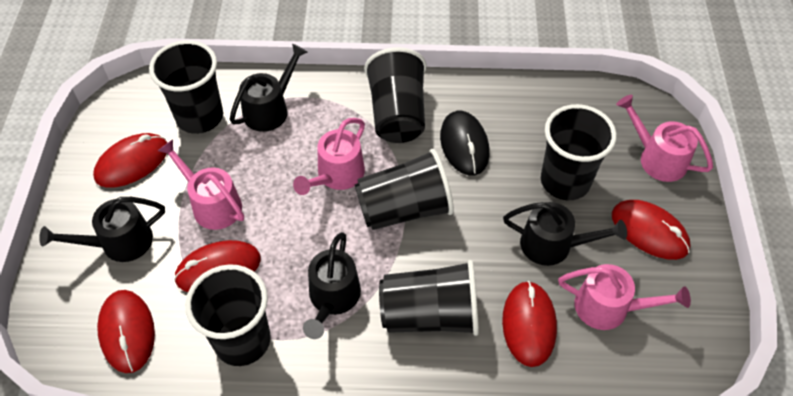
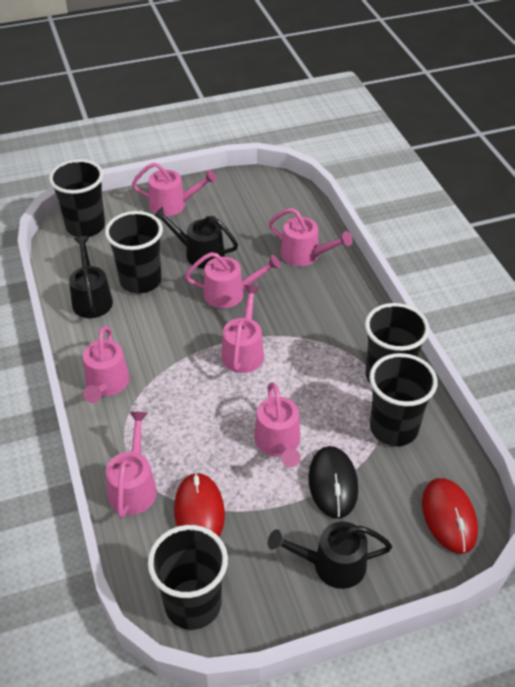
black cup: 6 -> 5
black watering can: 4 -> 3
pink watering can: 4 -> 7
red mouse: 5 -> 2

